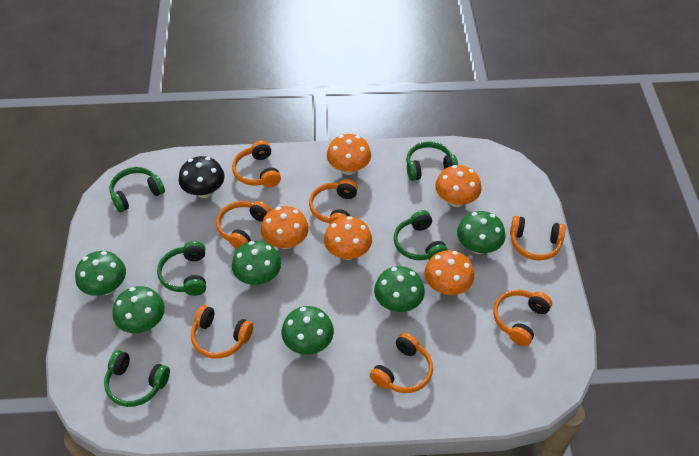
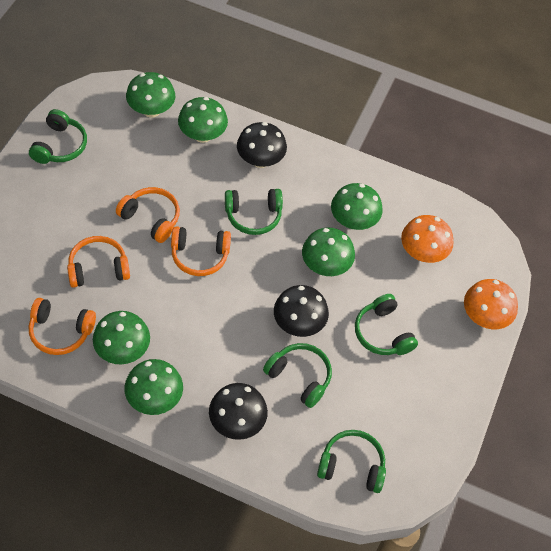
black mushroom: 1 -> 3
orange headphones: 7 -> 4
orange mushroom: 5 -> 2

